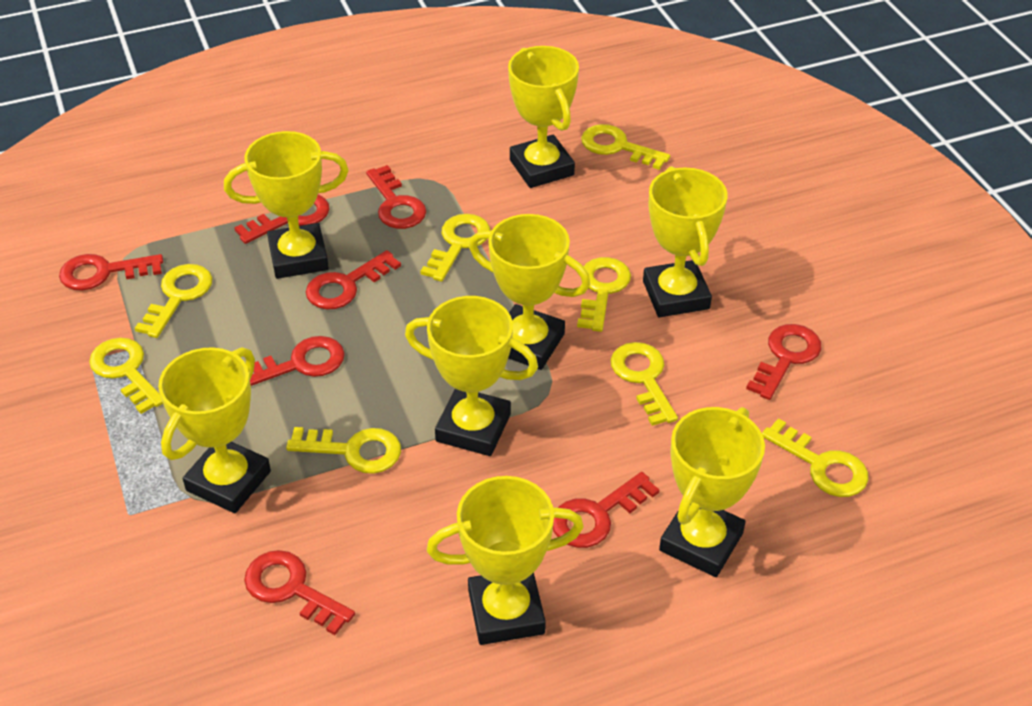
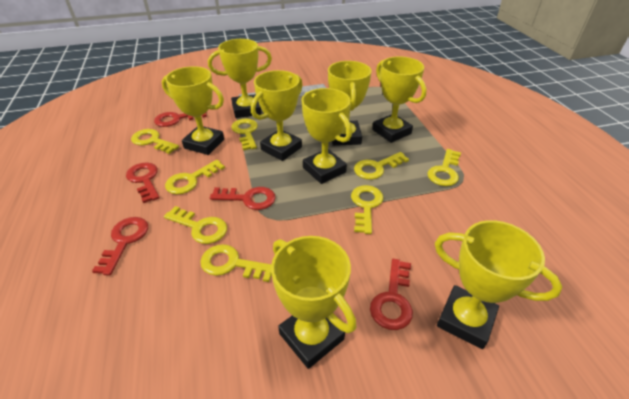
red key: 8 -> 5

